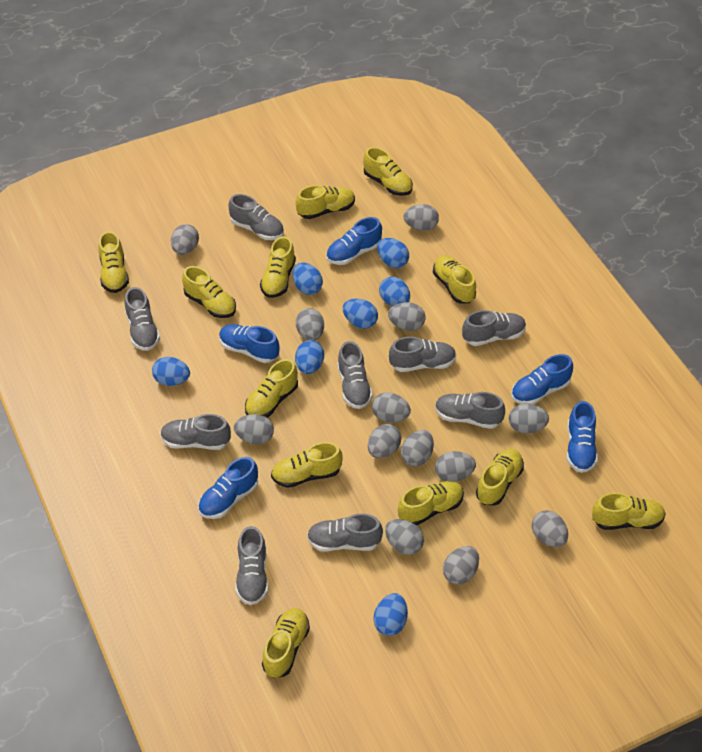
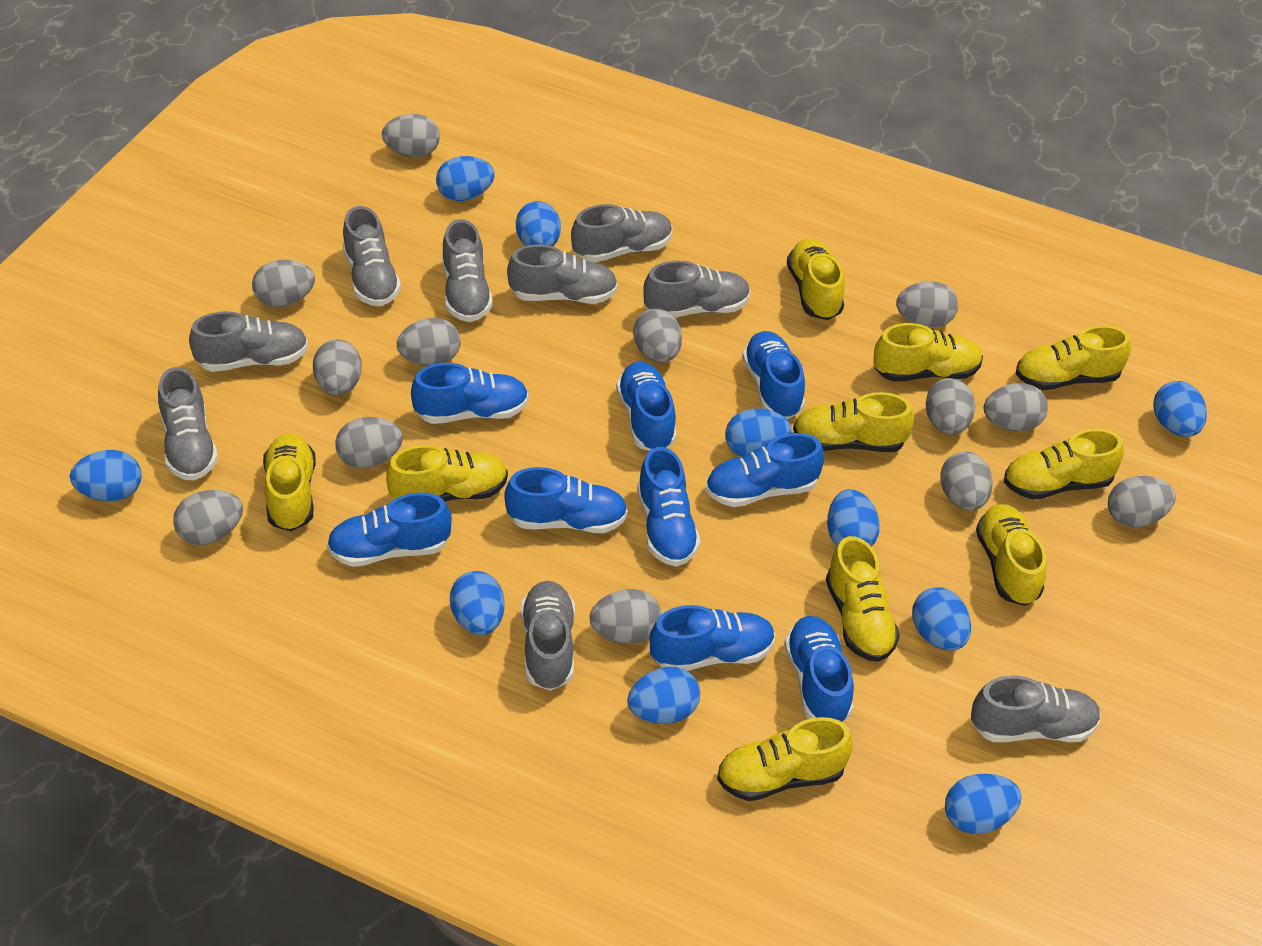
blue egg: 7 -> 10
blue shoe: 5 -> 9
yellow shoe: 12 -> 10

